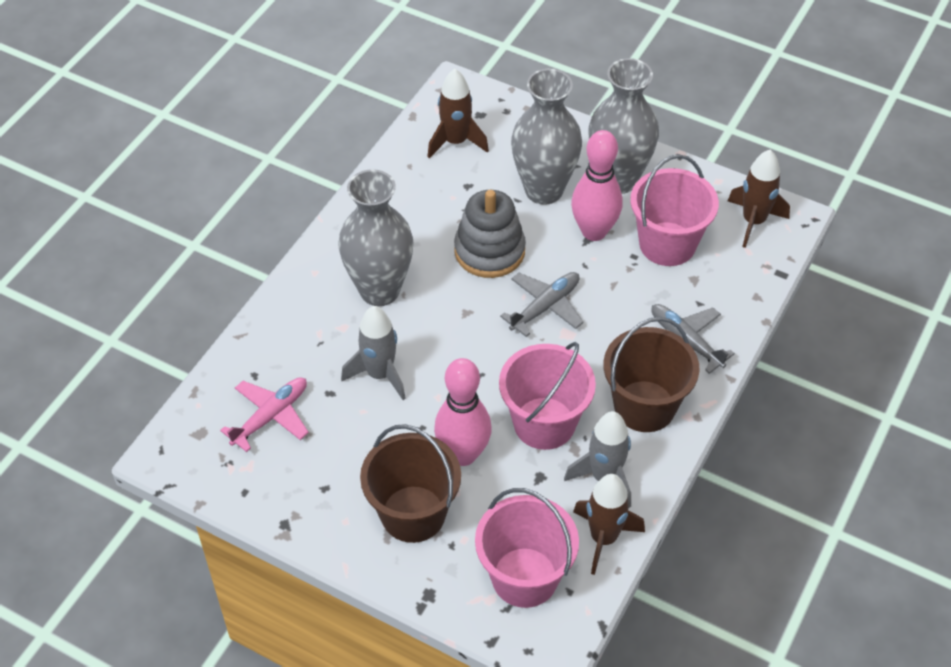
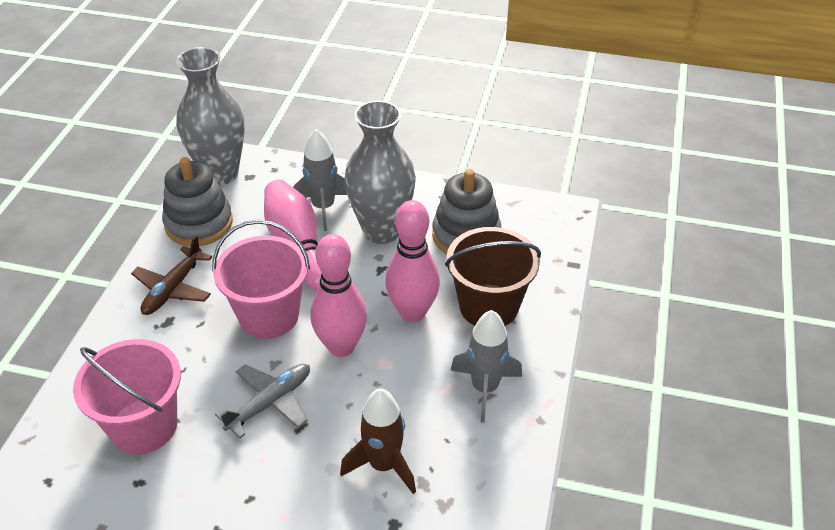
brown bucket: 2 -> 1
brown plane: 0 -> 1
brown rocket: 3 -> 1
grey plane: 2 -> 1
grey stacking toy: 1 -> 2
grey vase: 3 -> 2
pink bowling pin: 2 -> 3
pink bucket: 3 -> 2
pink plane: 1 -> 0

